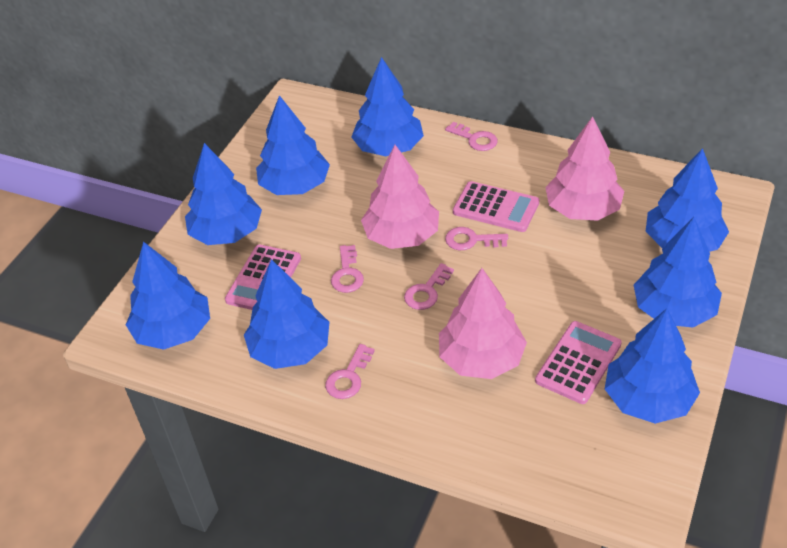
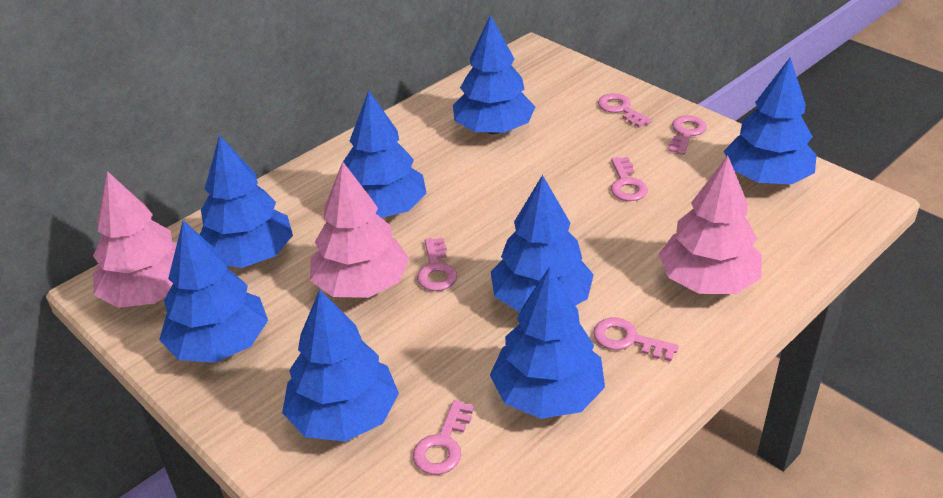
pink calculator: 3 -> 0
pink key: 5 -> 6

